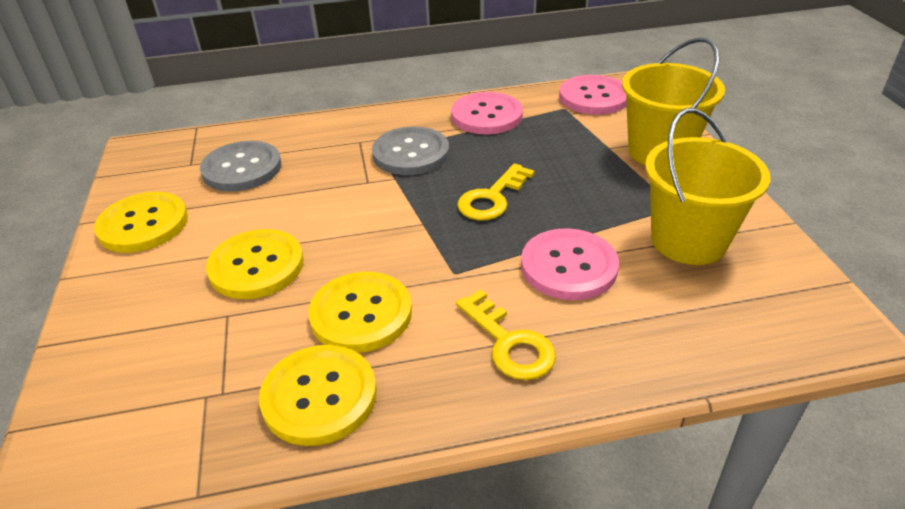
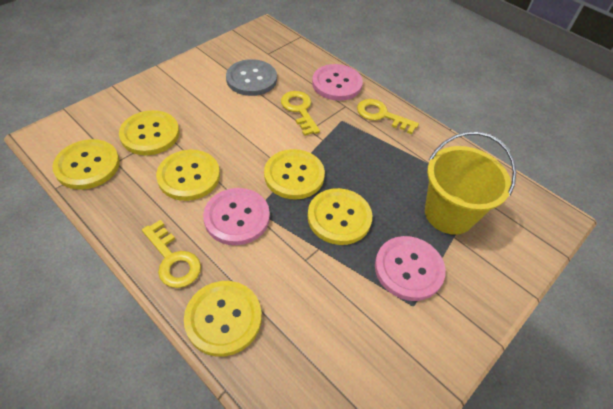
grey button: 2 -> 1
yellow bucket: 2 -> 1
yellow button: 4 -> 6
yellow key: 2 -> 3

